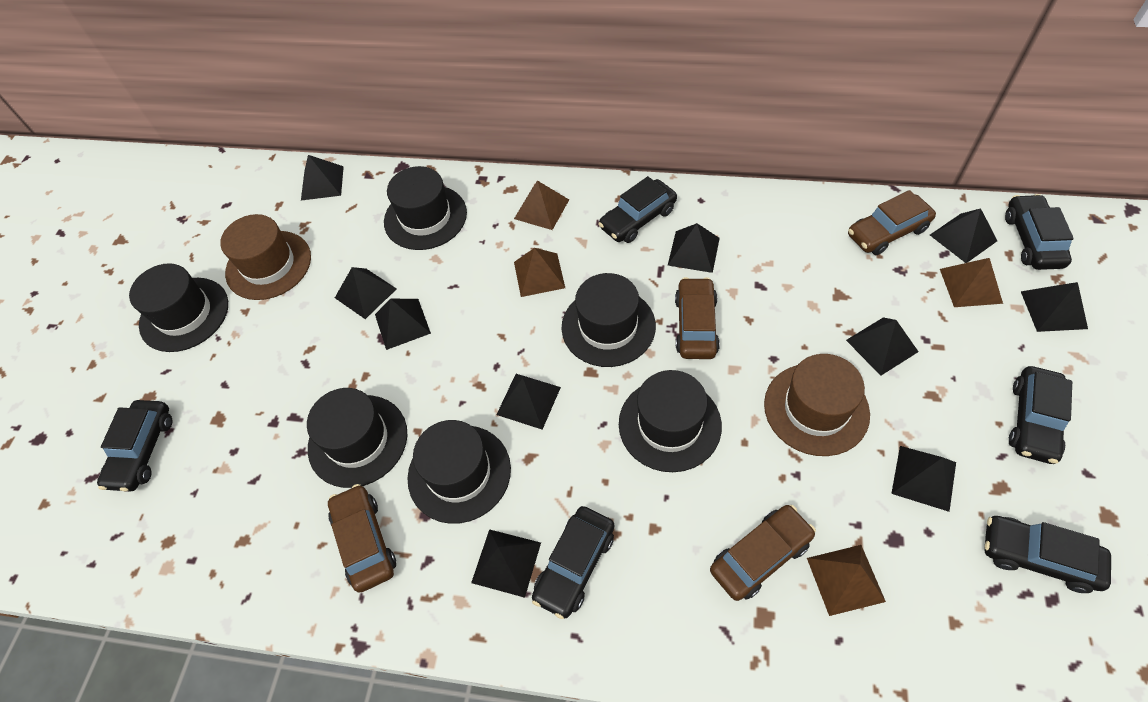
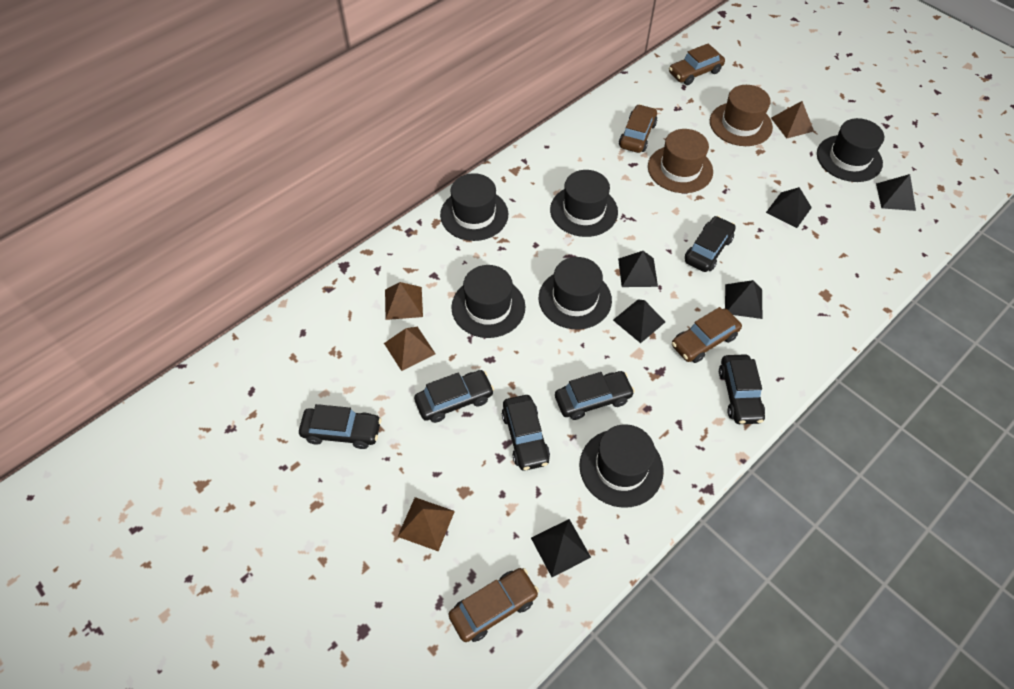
black pyramid: 10 -> 6

